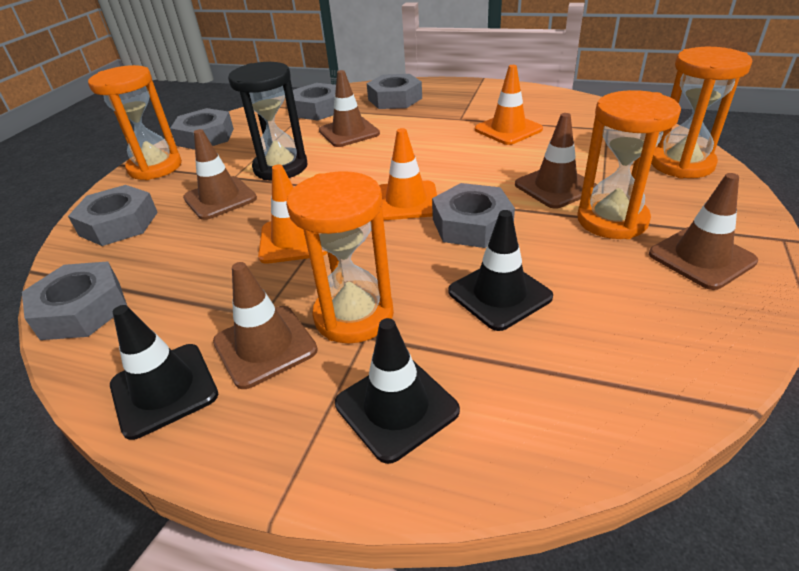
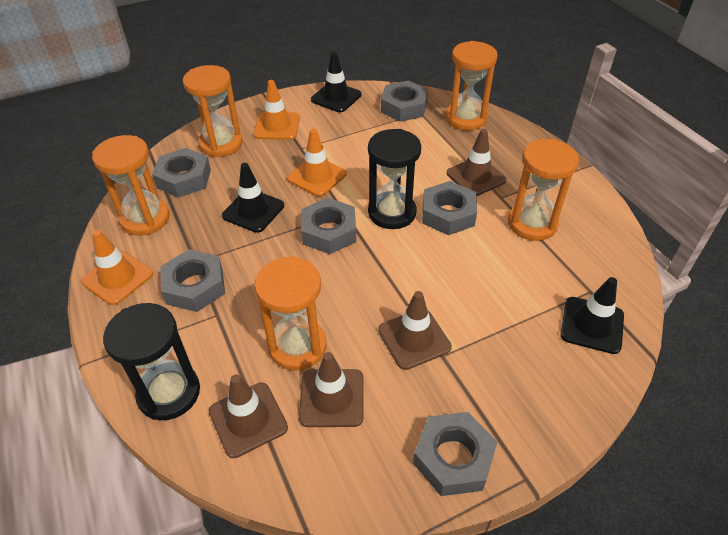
black hourglass: 1 -> 2
brown traffic cone: 5 -> 4
orange hourglass: 4 -> 5

